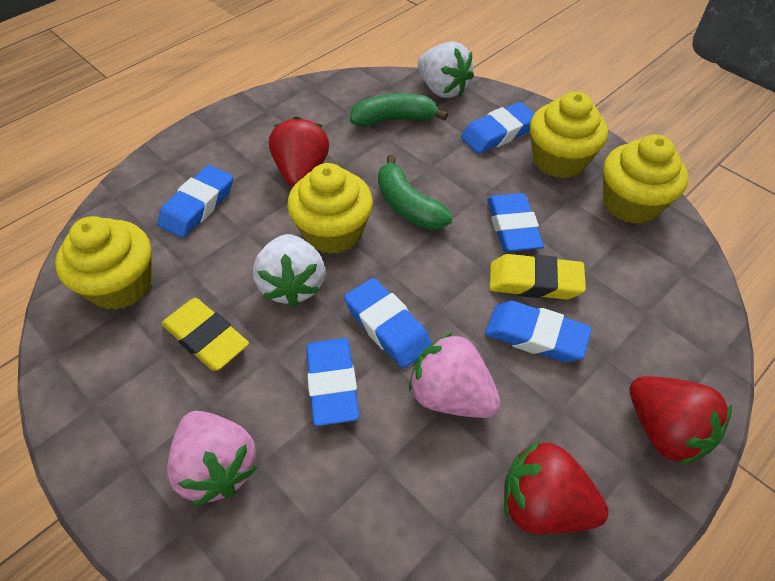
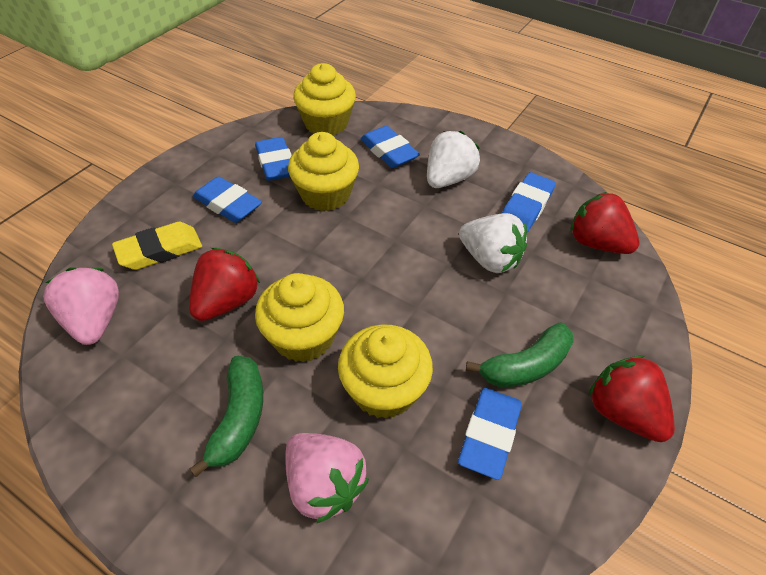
blue eraser: 6 -> 5
yellow eraser: 2 -> 1

